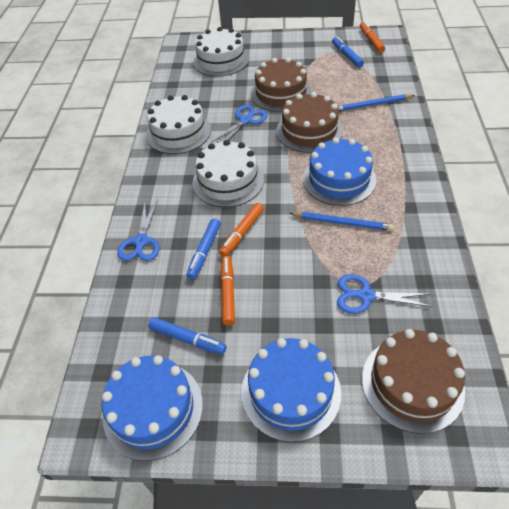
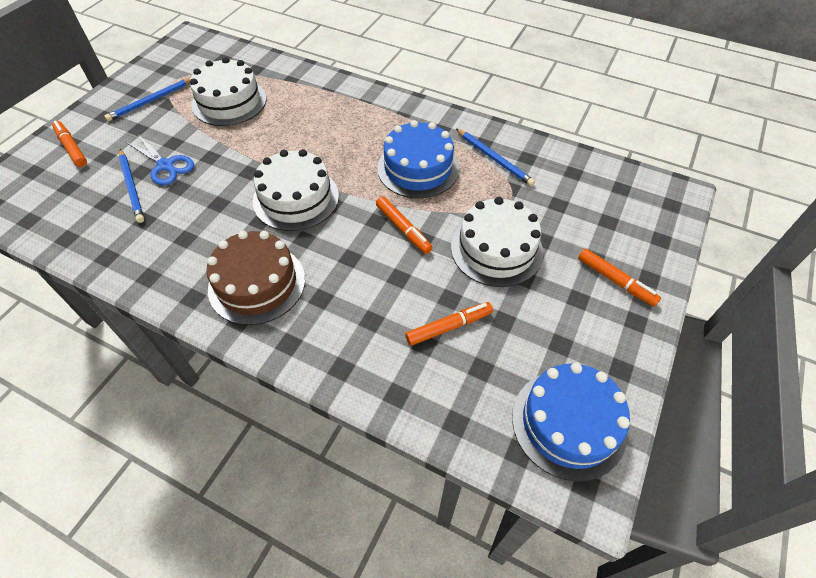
blue cake: 3 -> 2
blue marker: 3 -> 0
blue pencil: 2 -> 3
blue scissors: 3 -> 1
brown cake: 3 -> 1
orange marker: 3 -> 4

